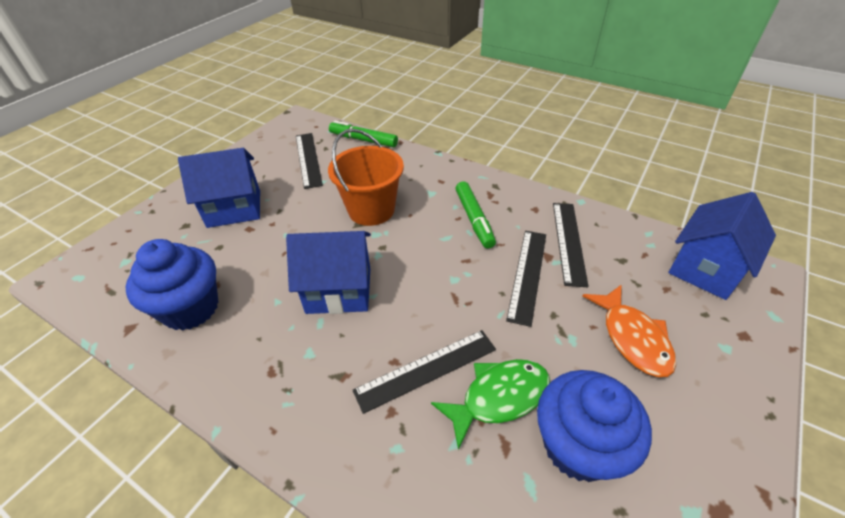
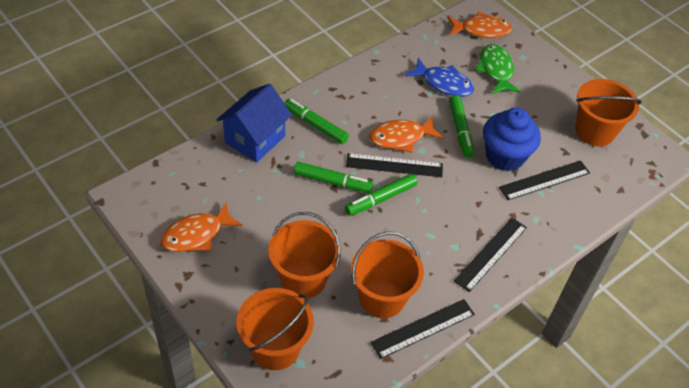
blue cupcake: 2 -> 1
blue fish: 0 -> 1
blue house: 3 -> 1
green marker: 2 -> 4
orange bucket: 1 -> 4
orange fish: 1 -> 3

